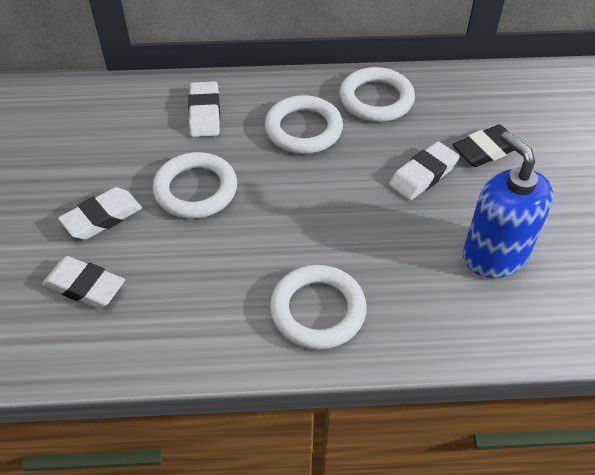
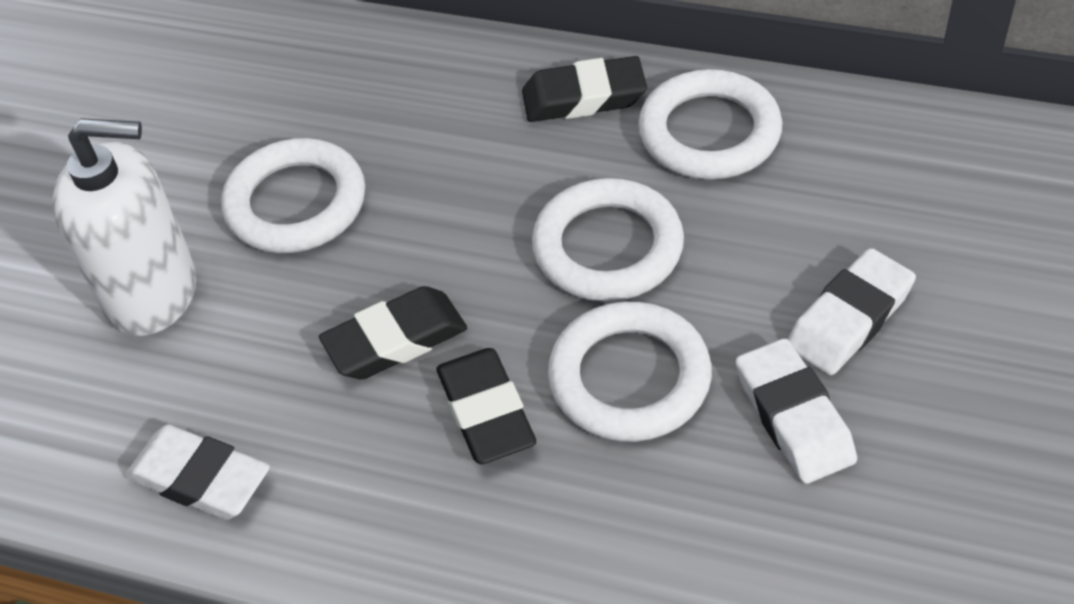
black eraser: 1 -> 3
blue soap dispenser: 1 -> 0
white eraser: 4 -> 3
white soap dispenser: 0 -> 1

